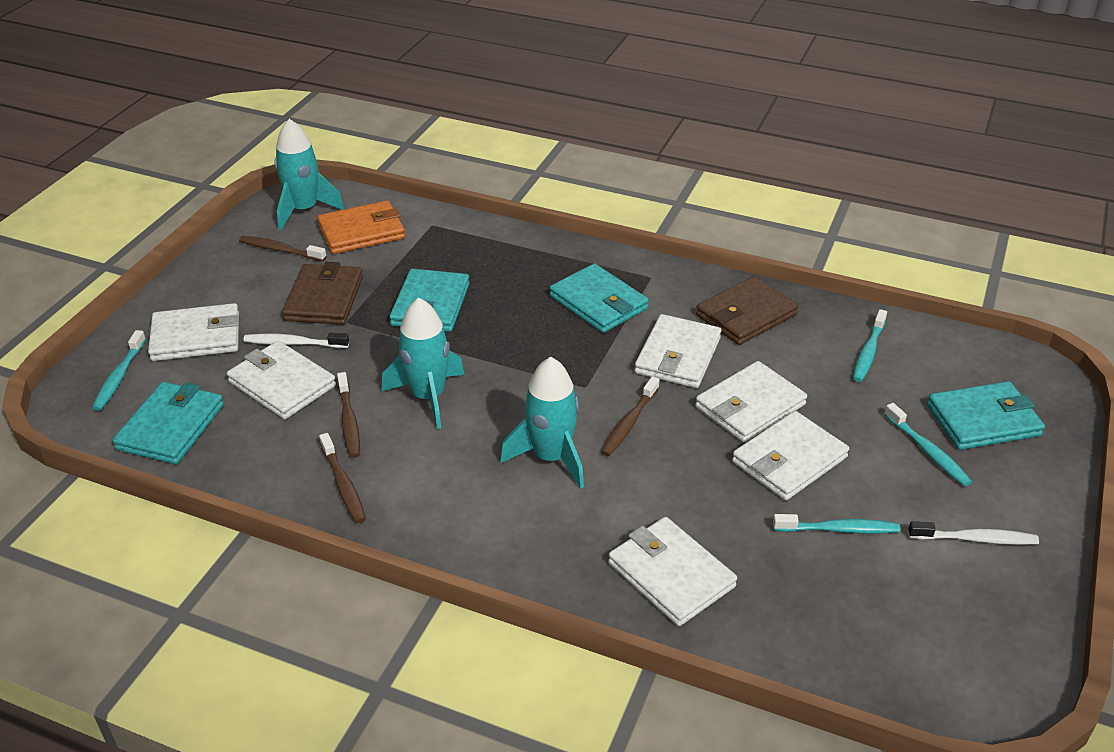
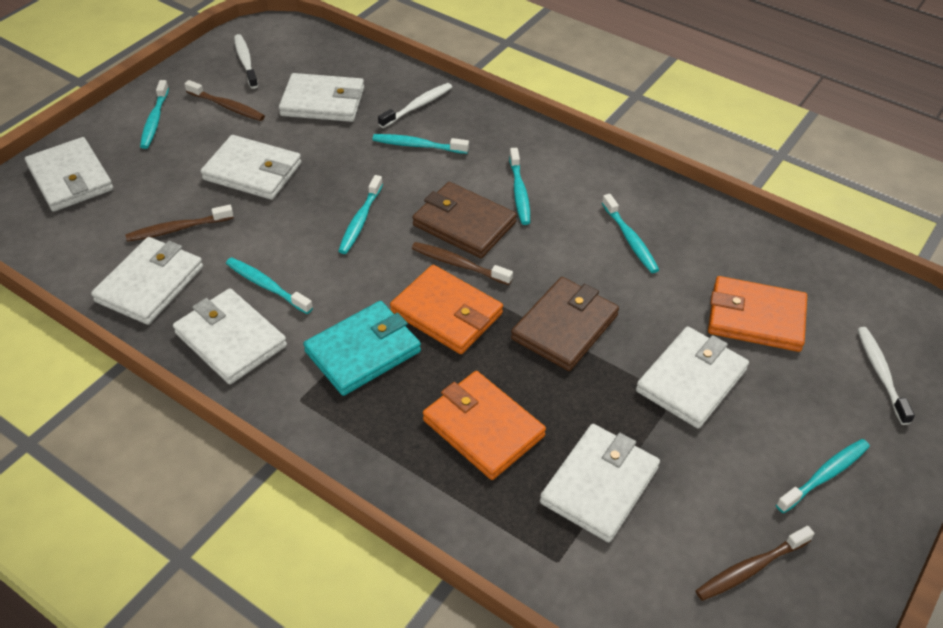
orange wallet: 1 -> 3
turquoise rocket: 3 -> 0
turquoise toothbrush: 4 -> 7
turquoise wallet: 4 -> 1
white toothbrush: 2 -> 3
white wallet: 6 -> 7

